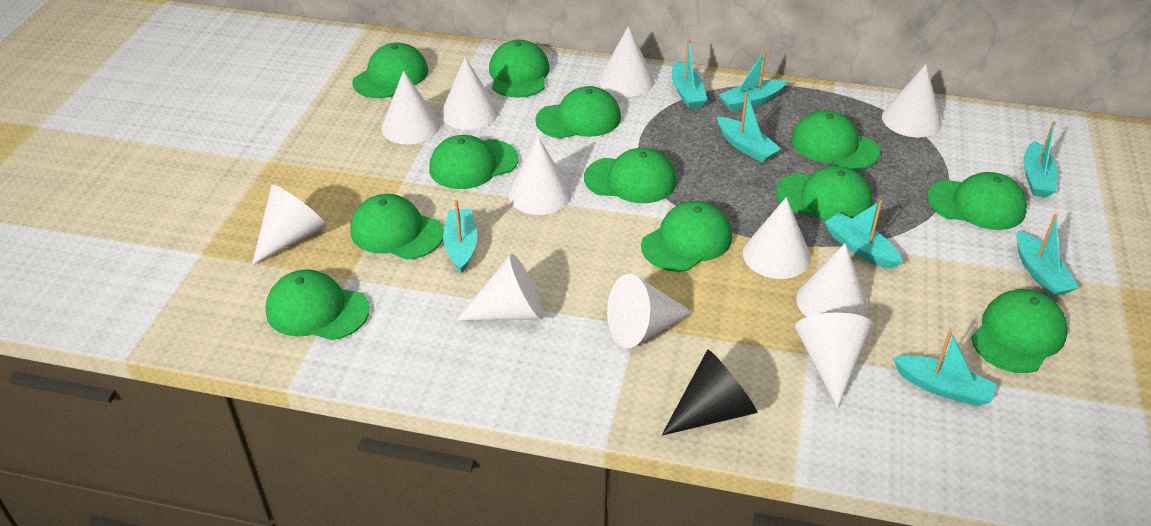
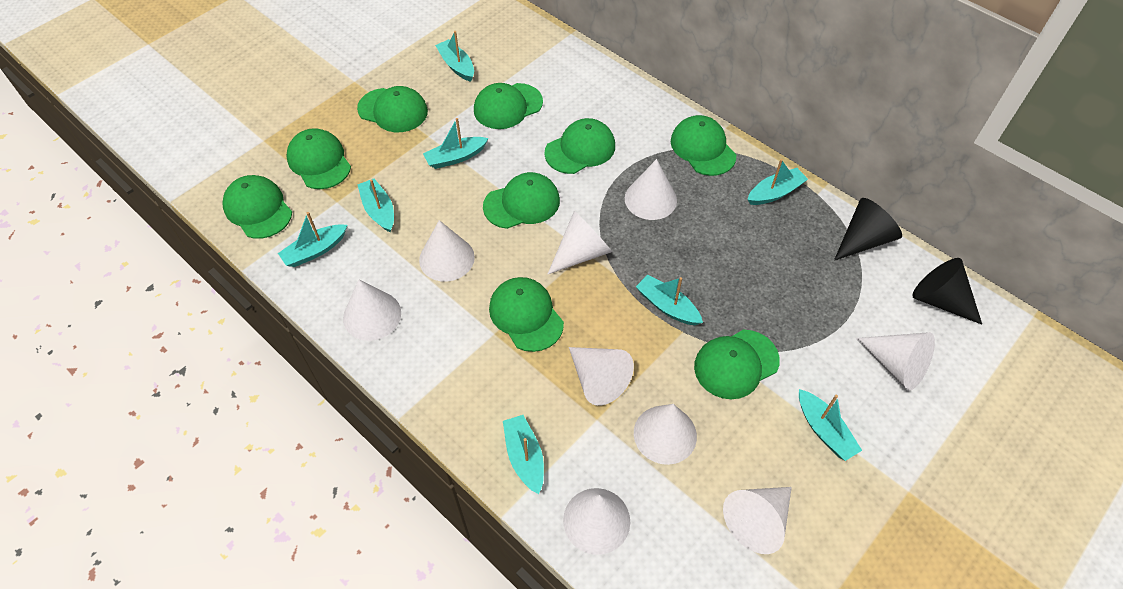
black cone: 1 -> 2
green cap: 12 -> 9
white cone: 11 -> 9

